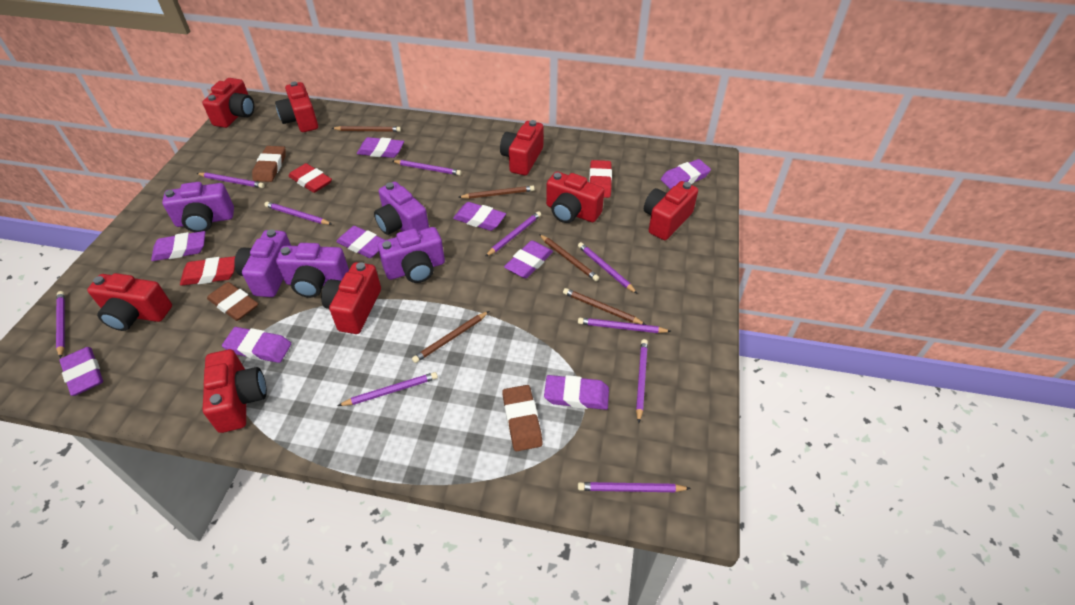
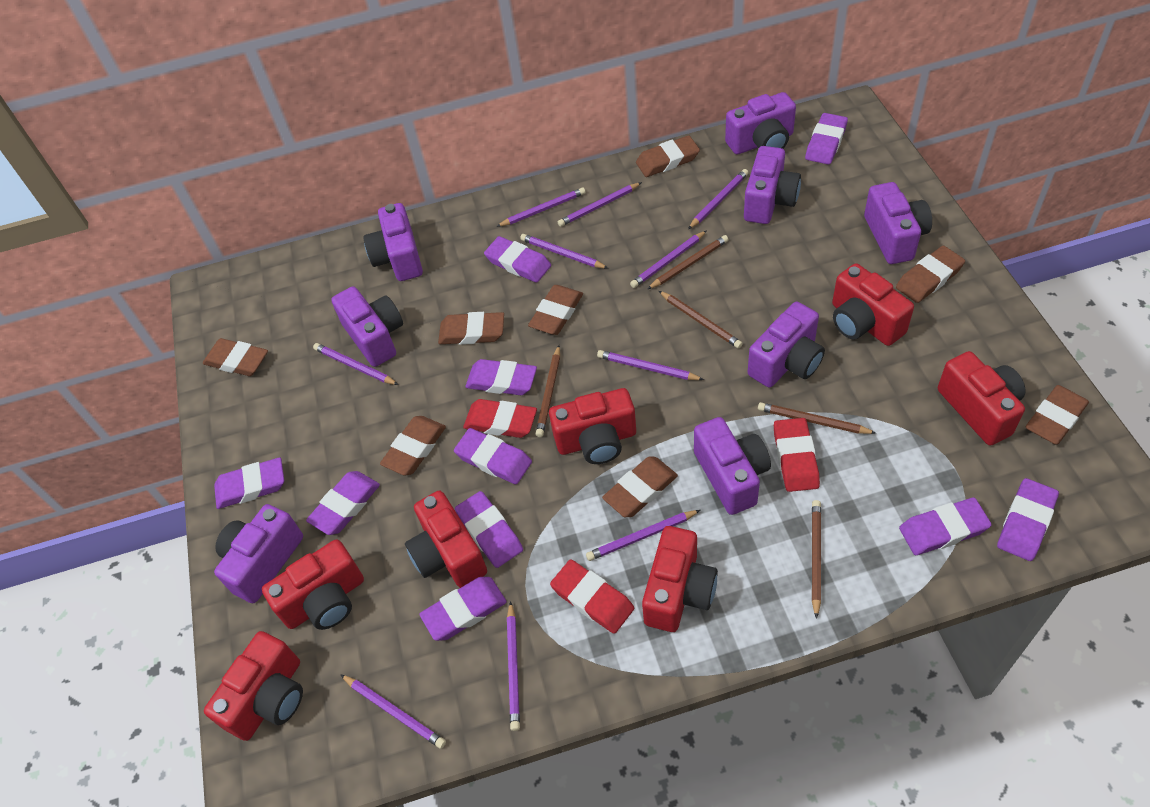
brown eraser: 3 -> 8
purple camera: 5 -> 8
purple eraser: 9 -> 10
red camera: 8 -> 7

